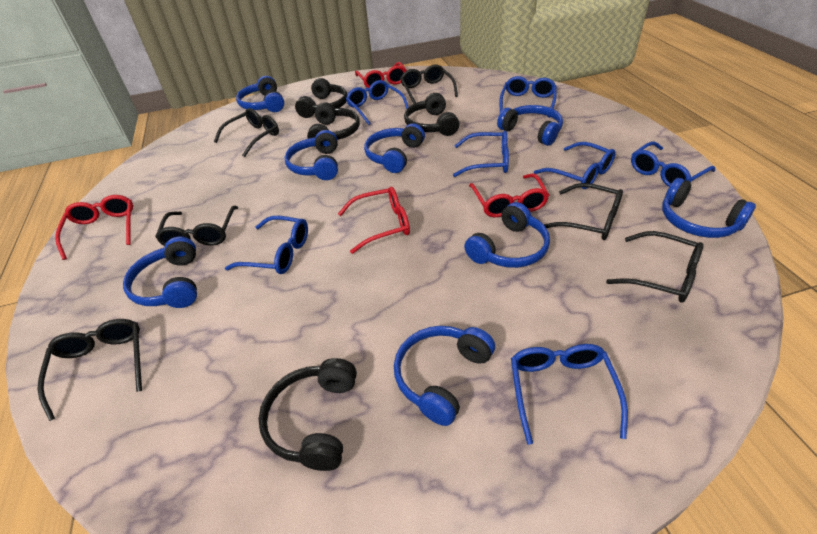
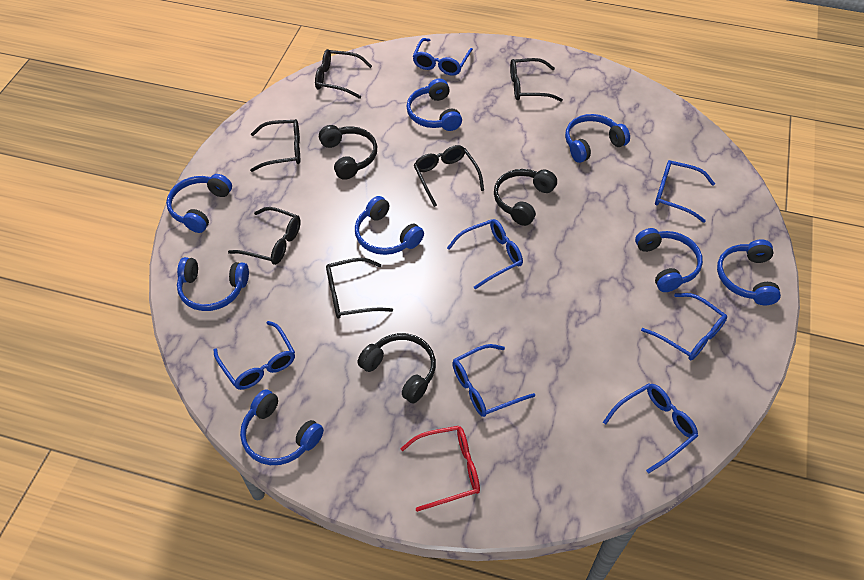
black headphones: 4 -> 3
red glasses: 4 -> 1

